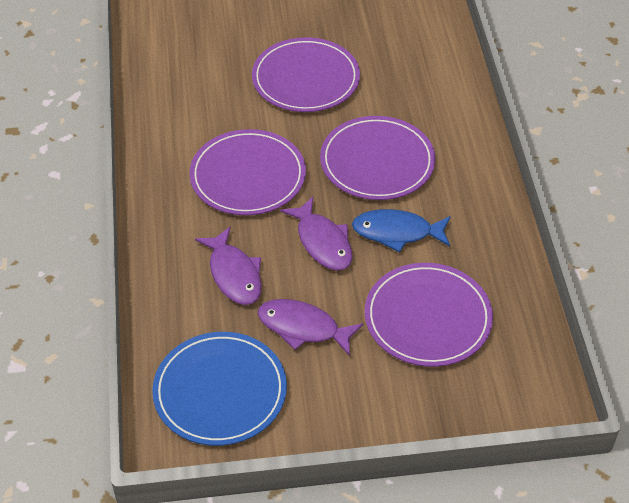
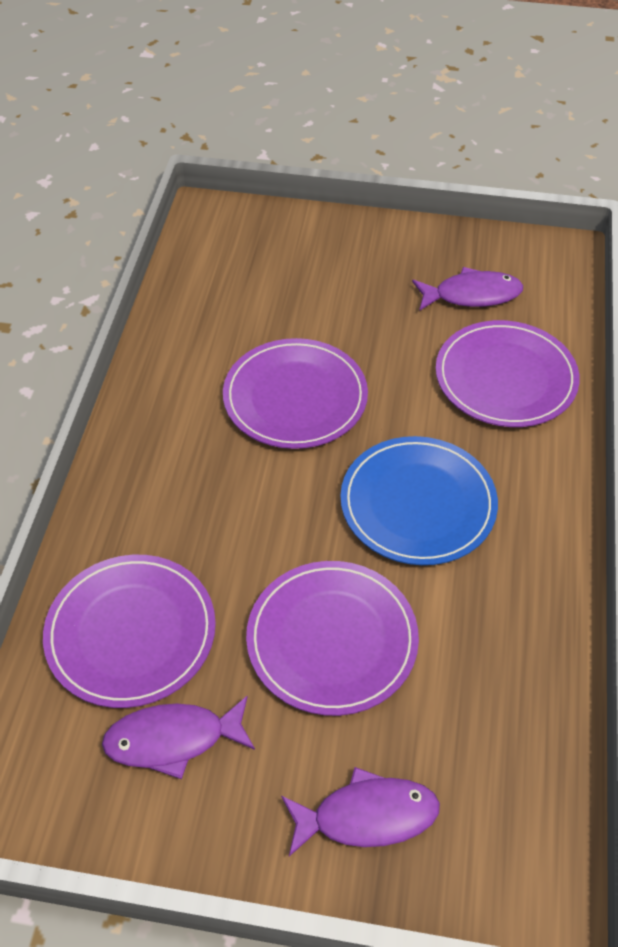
blue fish: 1 -> 0

